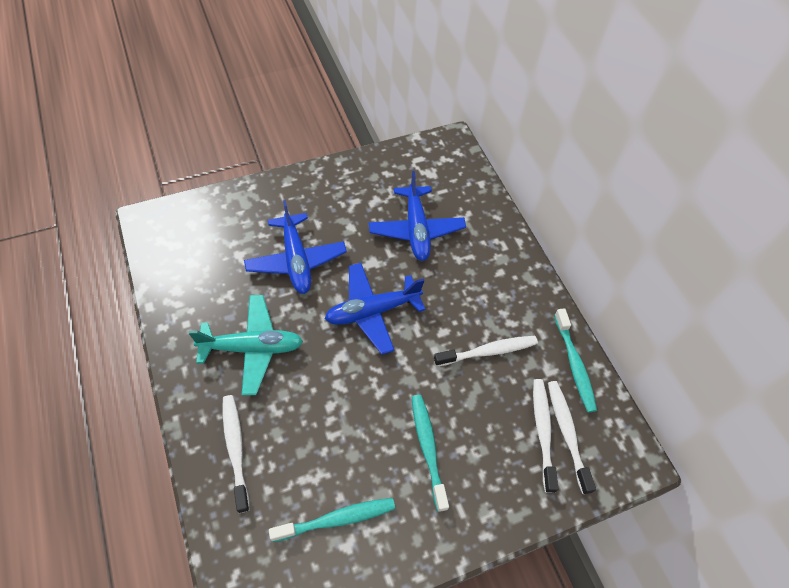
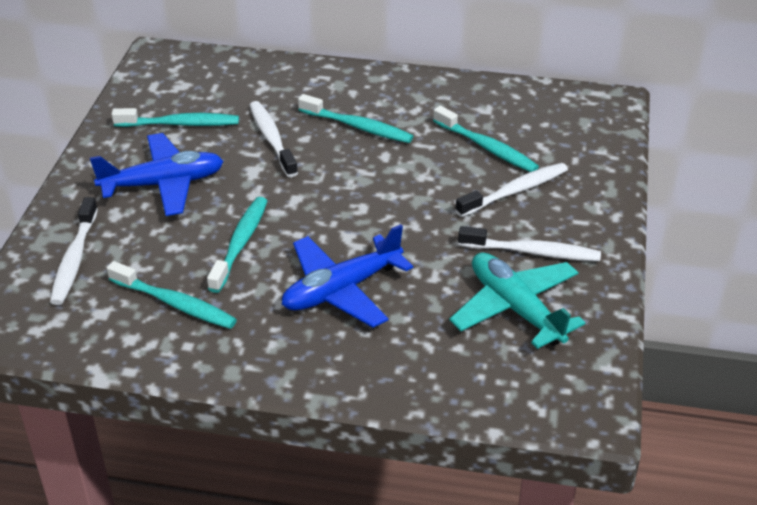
blue plane: 3 -> 2
turquoise toothbrush: 3 -> 5

